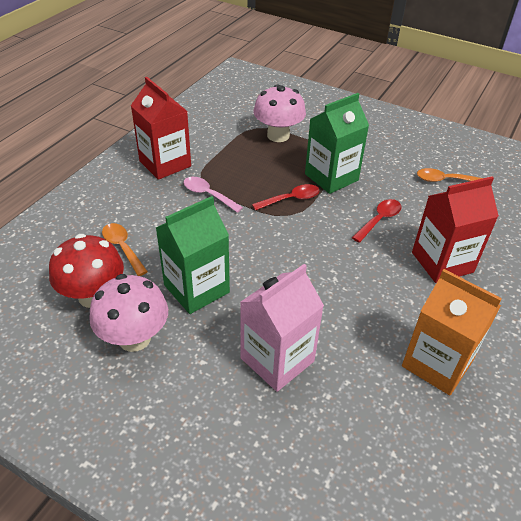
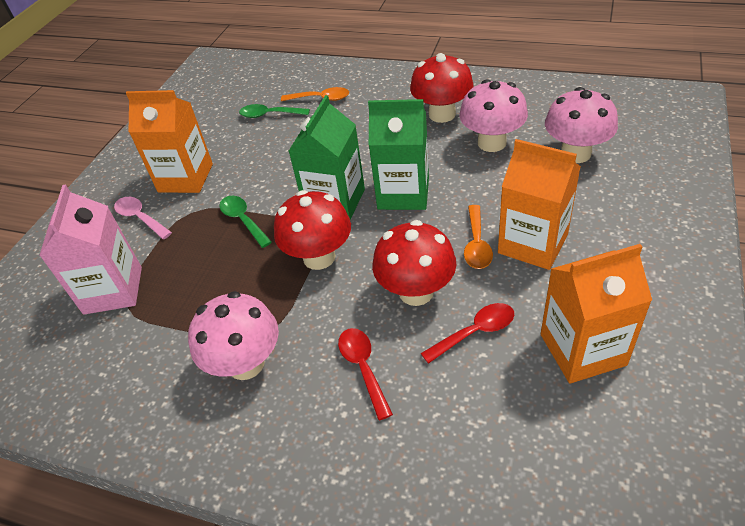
green spoon: 0 -> 2
orange carton: 1 -> 3
pink mushroom: 2 -> 3
red carton: 2 -> 0
red mushroom: 1 -> 3

